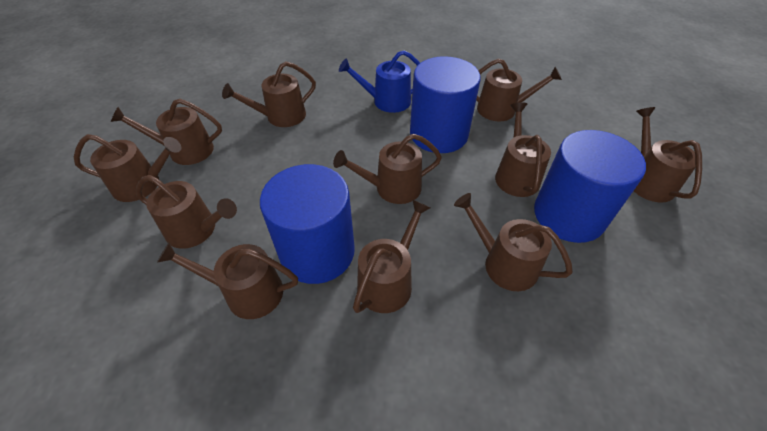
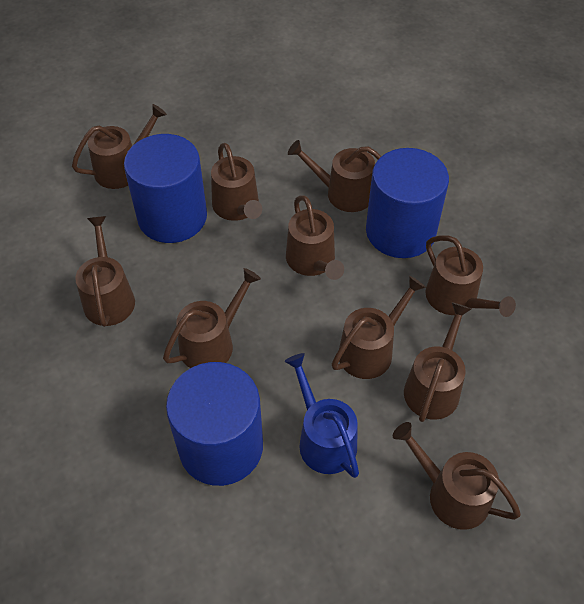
brown watering can: 11 -> 10

